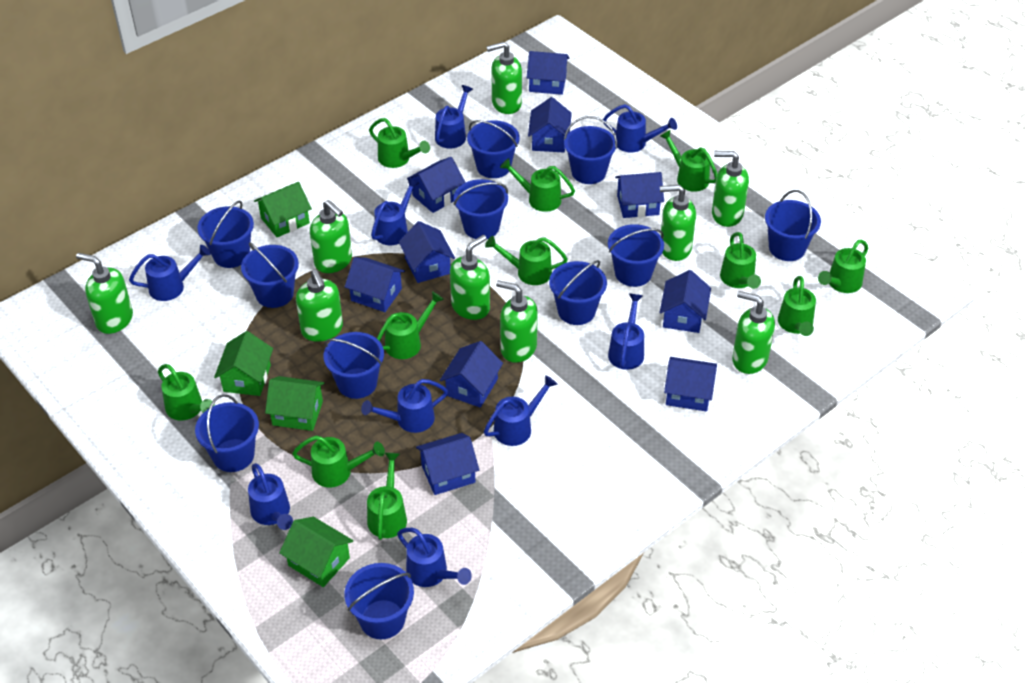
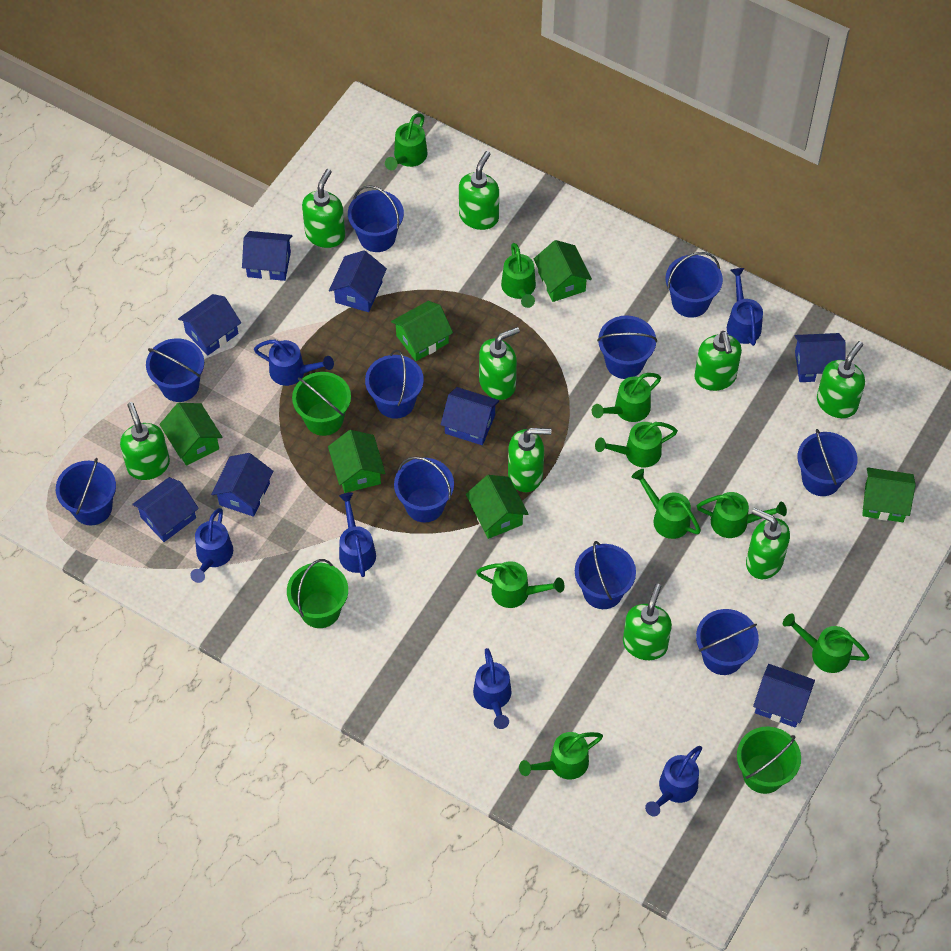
blue bucket: 11 -> 10
blue house: 10 -> 8
blue watering can: 9 -> 6
green bucket: 0 -> 3
green house: 4 -> 6
green watering can: 11 -> 9

